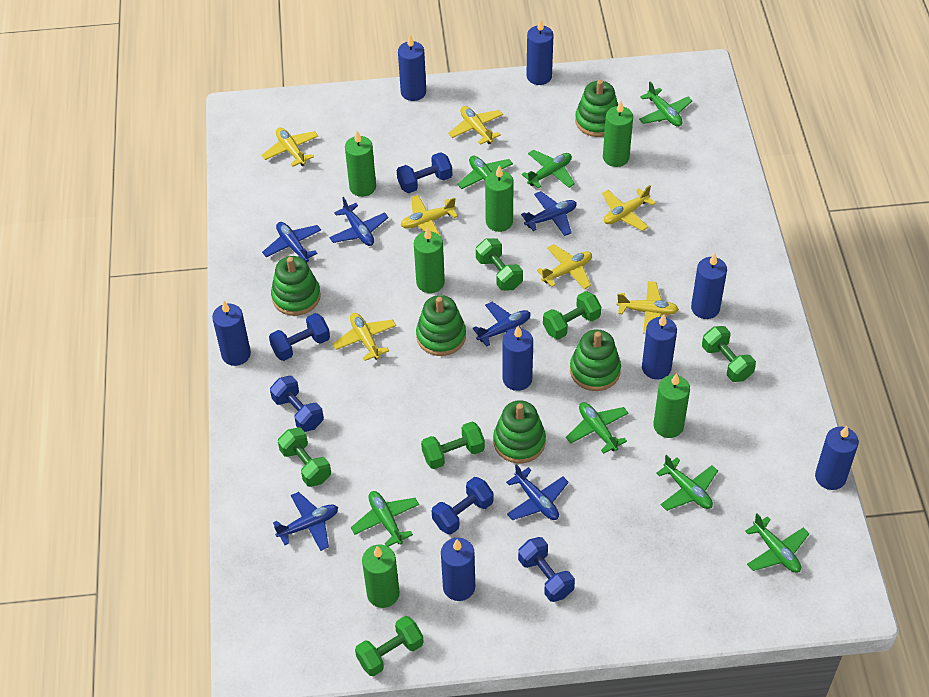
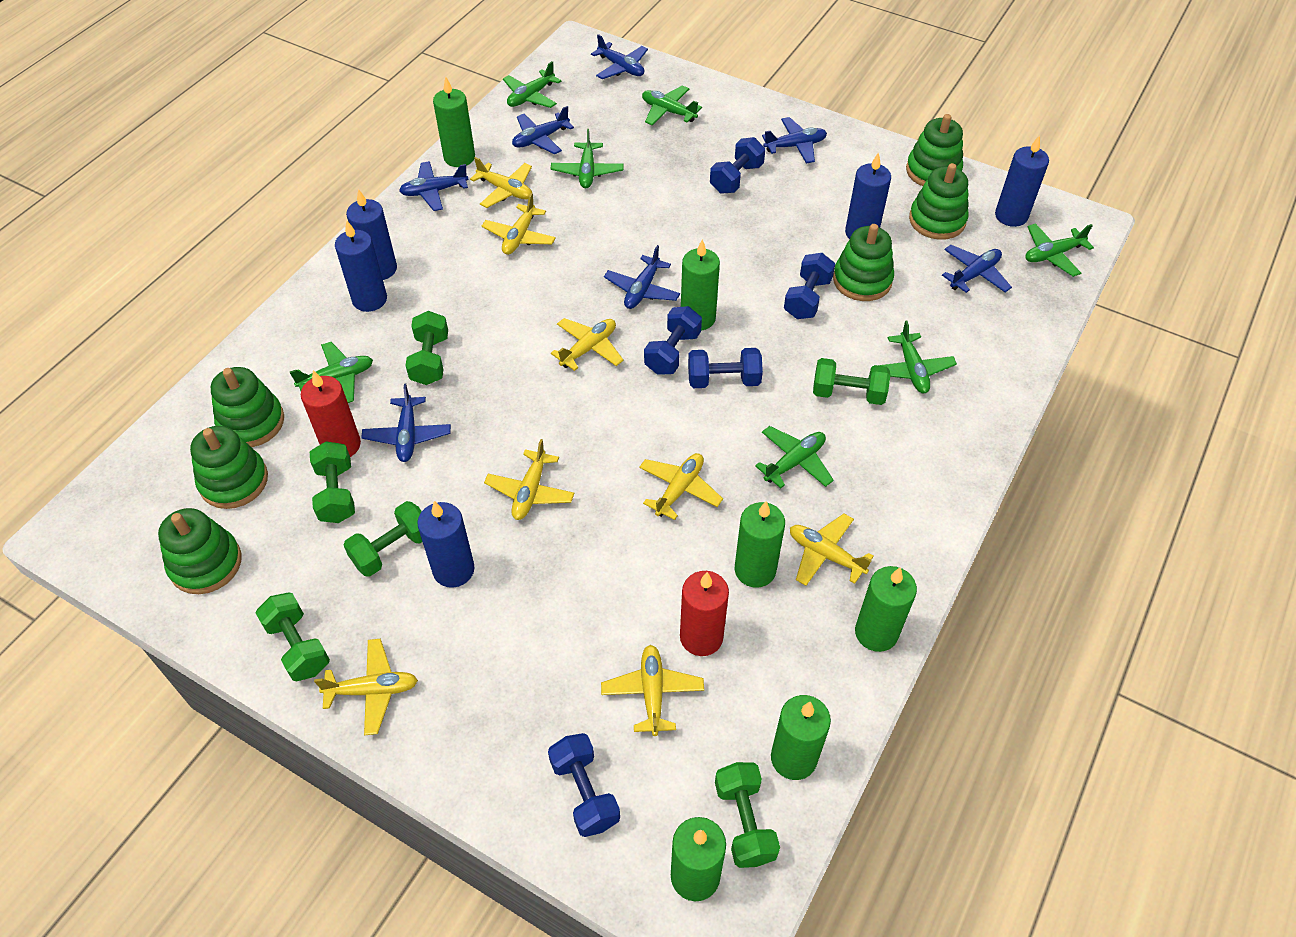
blue candle: 8 -> 5
blue plane: 6 -> 7
green stacking toy: 5 -> 6
red candle: 0 -> 2
yellow plane: 7 -> 8

